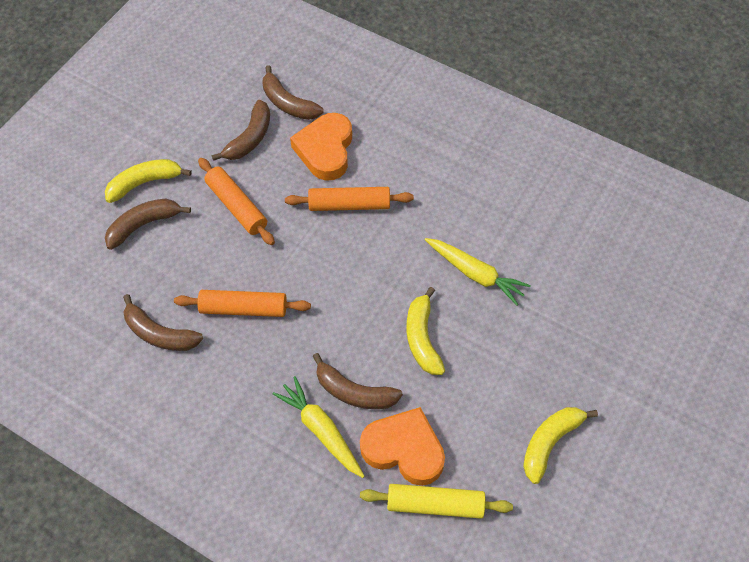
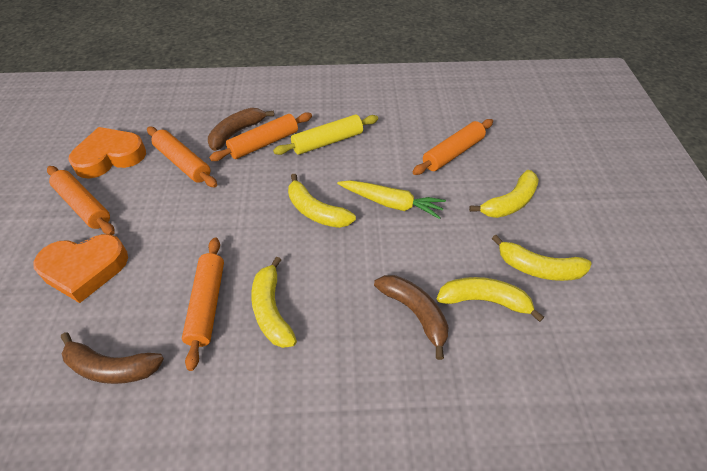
brown banana: 5 -> 3
orange rolling pin: 3 -> 5
yellow banana: 3 -> 5
yellow carrot: 2 -> 1

